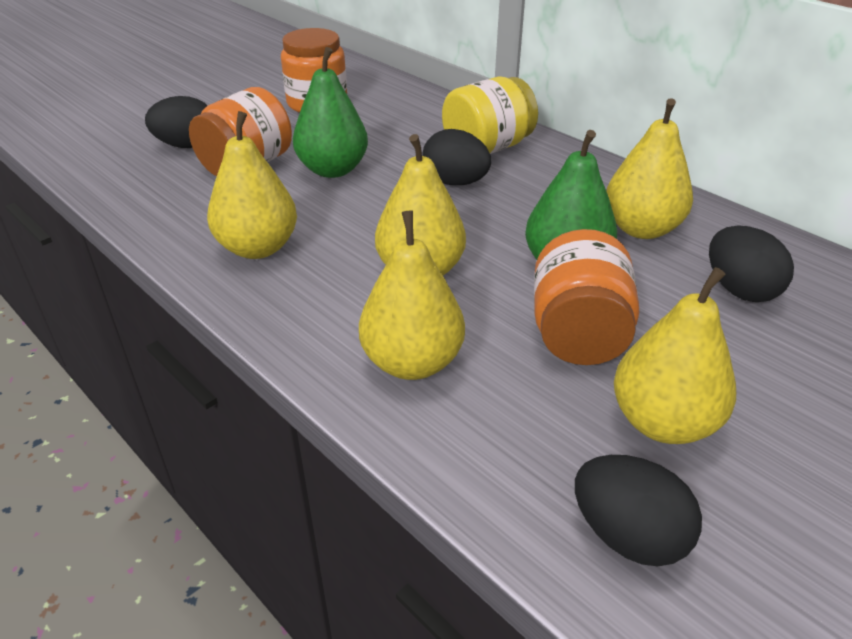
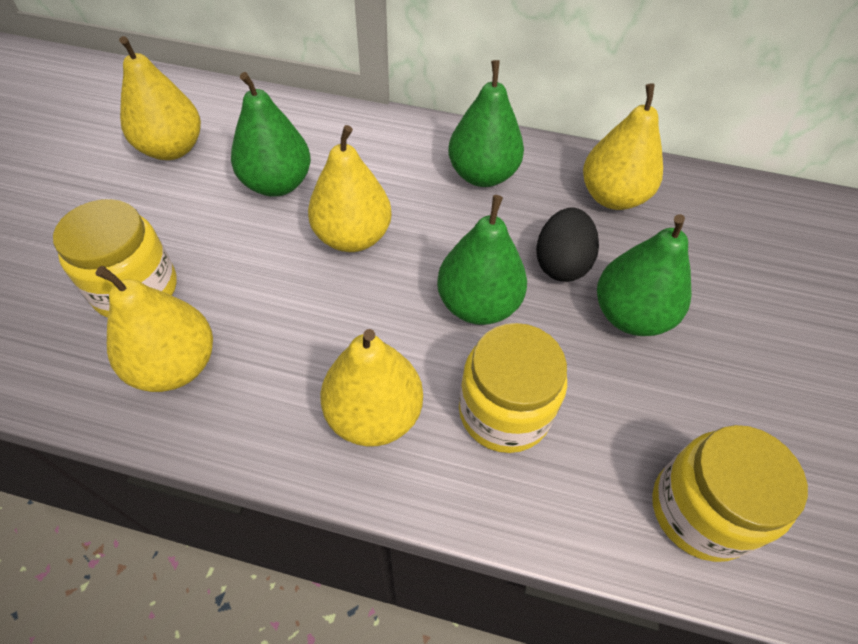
black egg: 4 -> 1
green pear: 2 -> 4
orange jar: 3 -> 0
yellow jar: 1 -> 3

